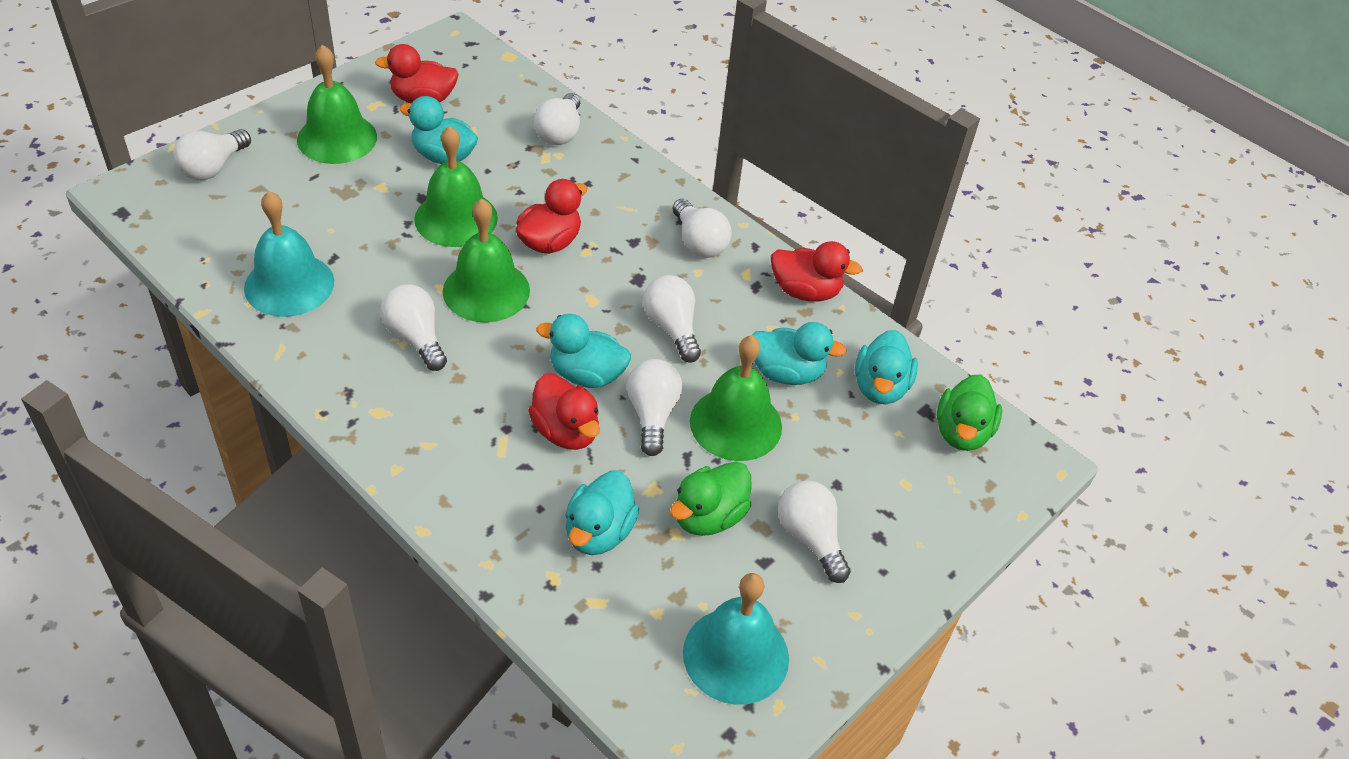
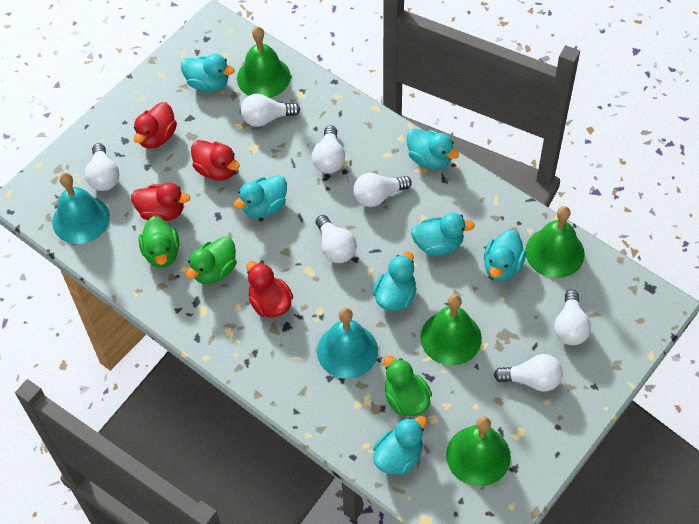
green duck: 2 -> 3
turquoise duck: 5 -> 7

